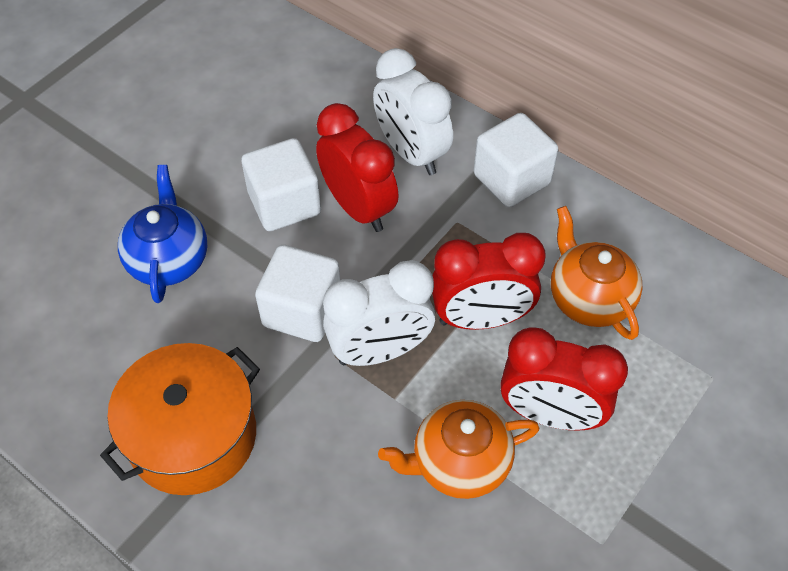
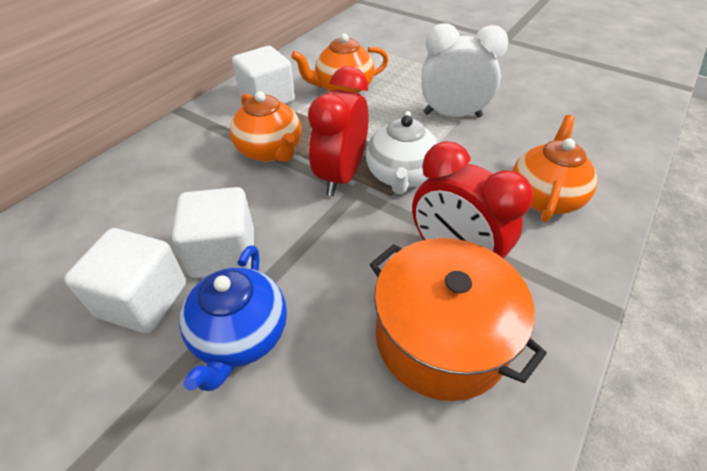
orange teapot: 2 -> 3
red clock: 3 -> 2
white clock: 2 -> 1
white teapot: 0 -> 1

